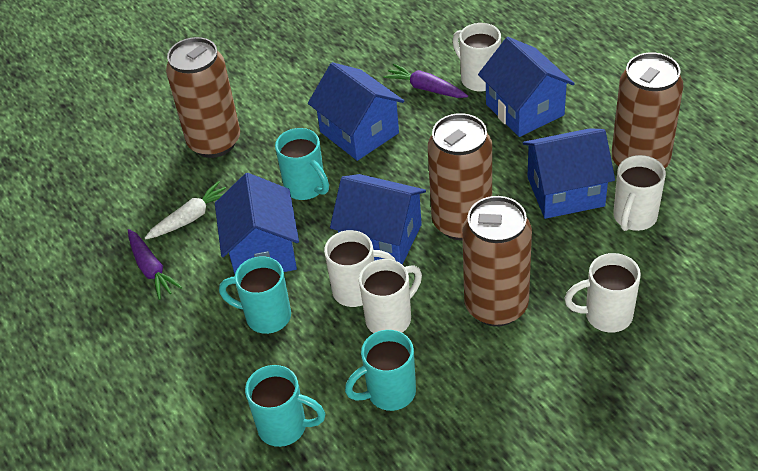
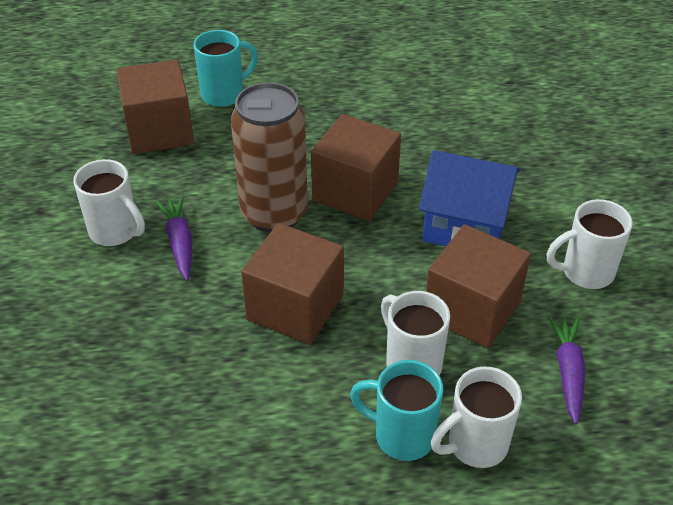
blue house: 5 -> 1
brown can: 4 -> 1
brown cube: 0 -> 4
turquoise mug: 4 -> 2
white carrot: 1 -> 0
white mug: 5 -> 4

